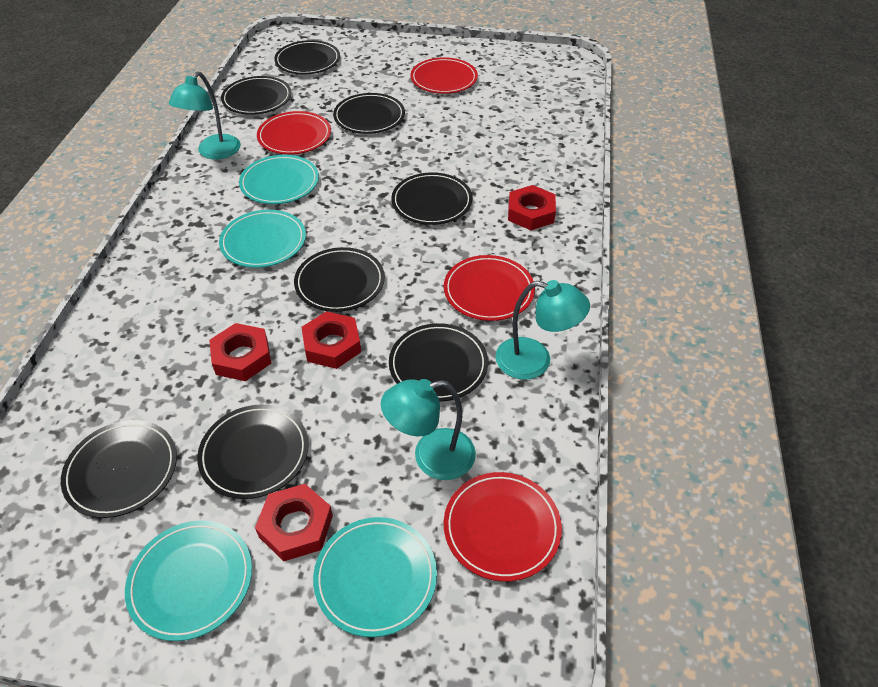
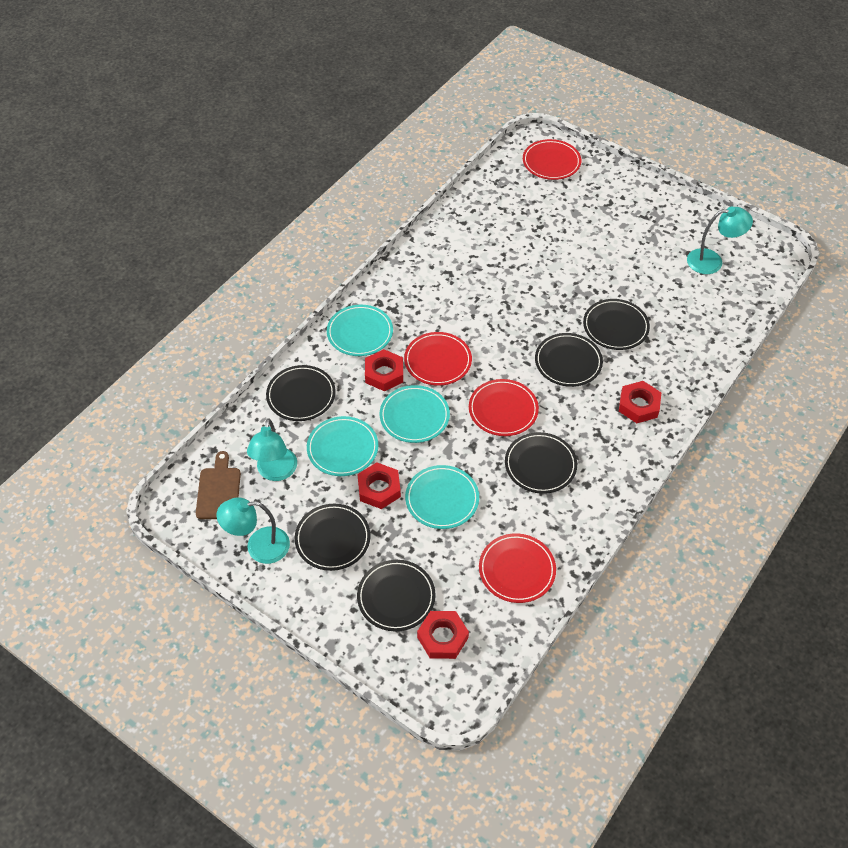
black plate: 8 -> 6
brown cutting board: 0 -> 1

